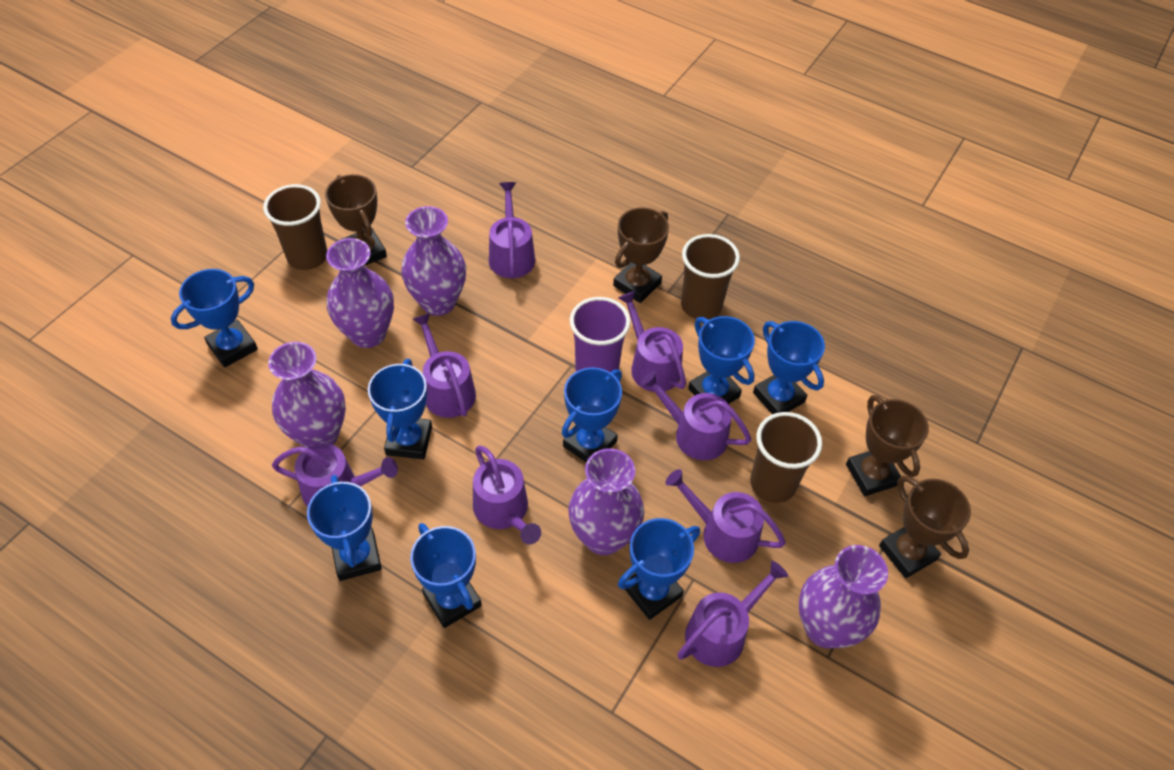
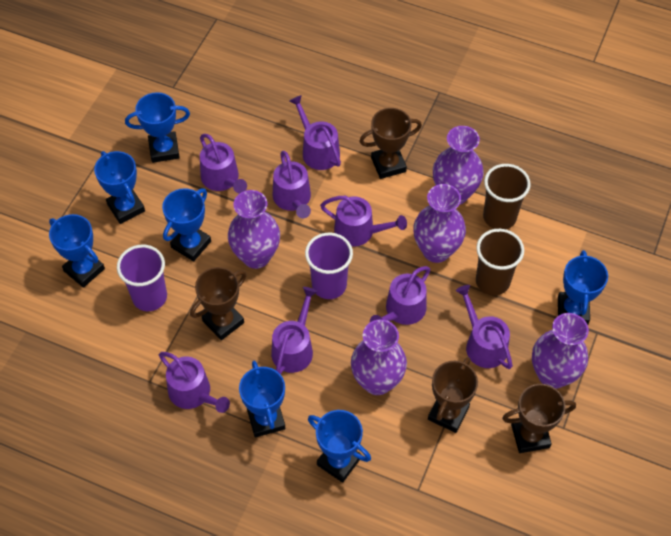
blue trophy: 8 -> 7
brown cup: 3 -> 2
purple cup: 1 -> 2

